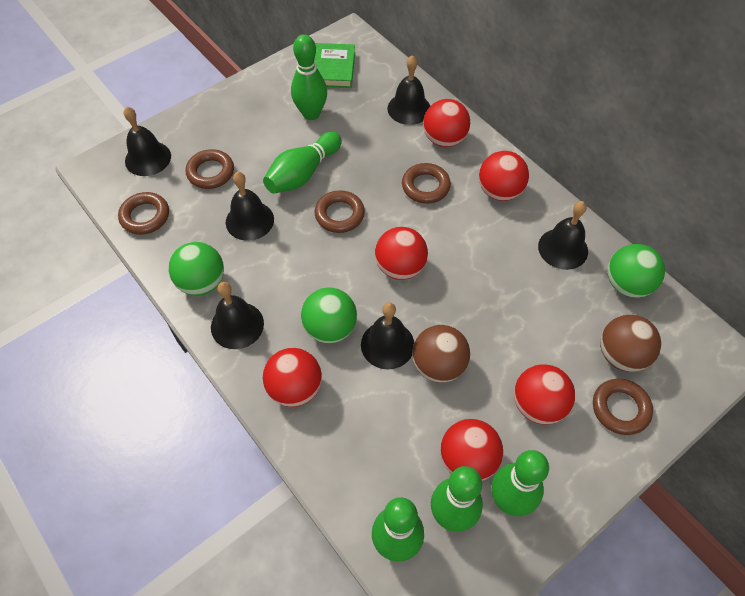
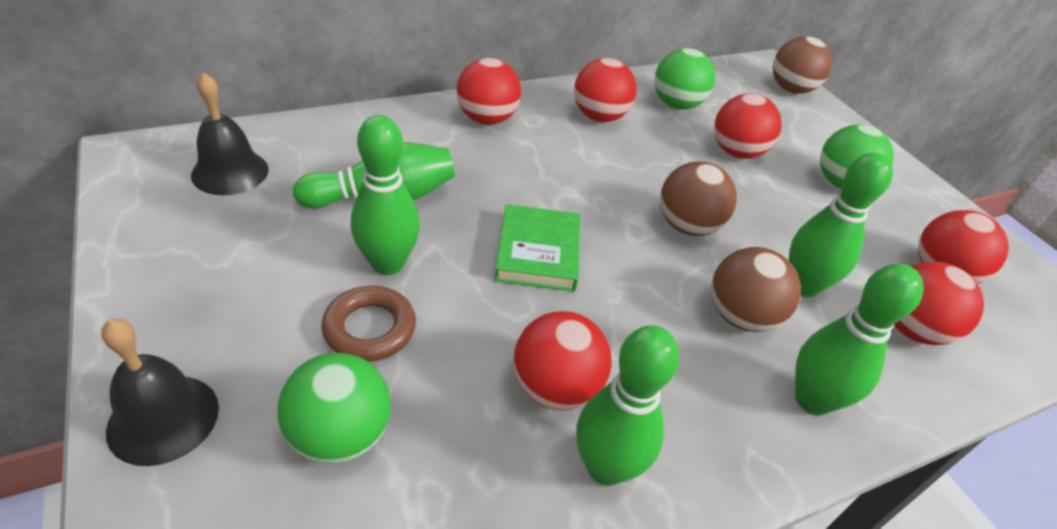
black bell: 6 -> 2
brown ball: 2 -> 3
brown ring: 5 -> 1

